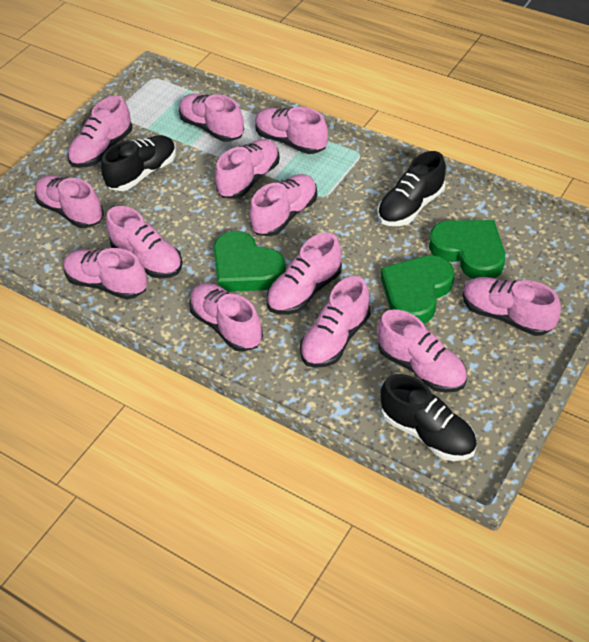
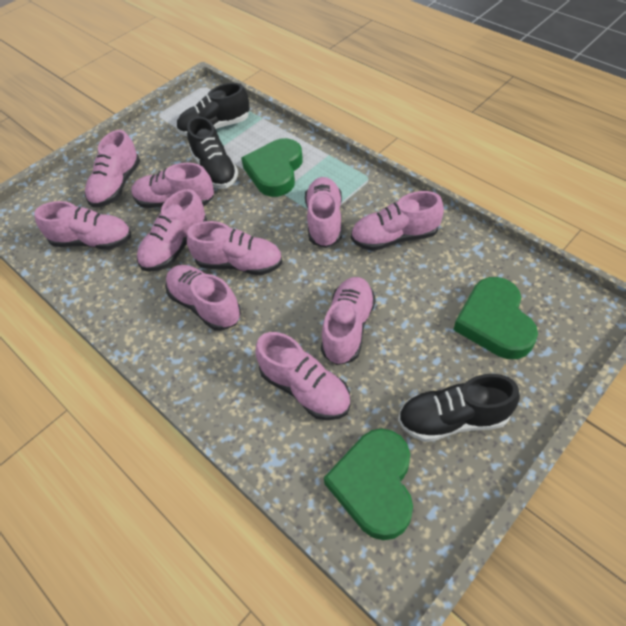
pink shoe: 13 -> 10

